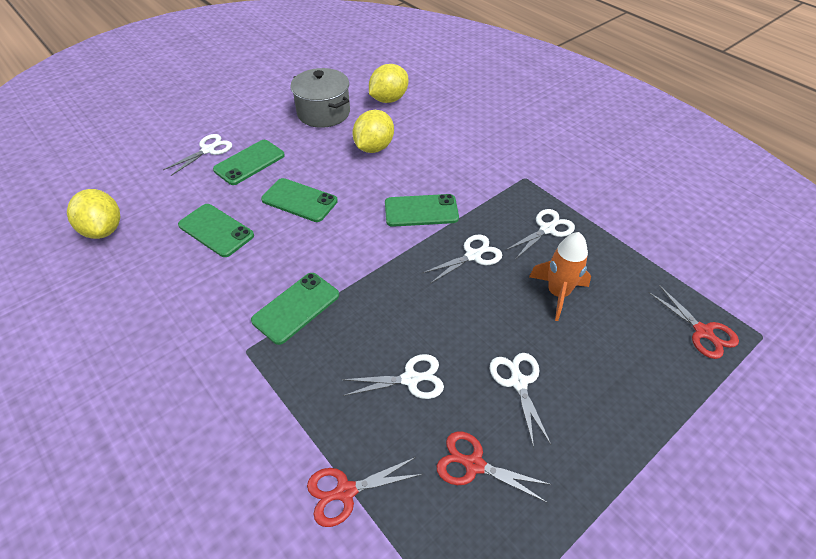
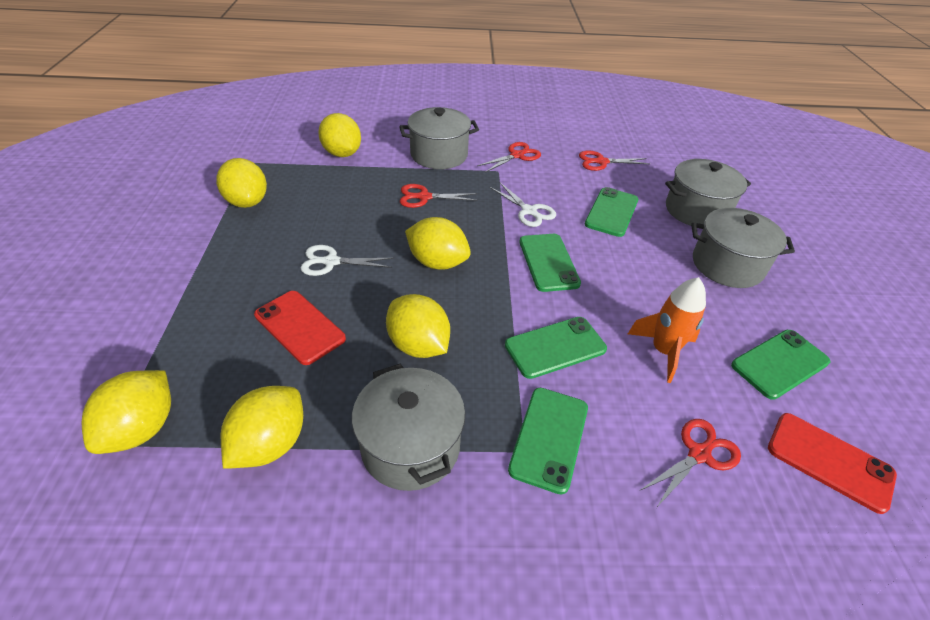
grey pot: 1 -> 4
red phone: 0 -> 2
red scissors: 3 -> 4
white scissors: 5 -> 2
yellow lemon: 3 -> 6

